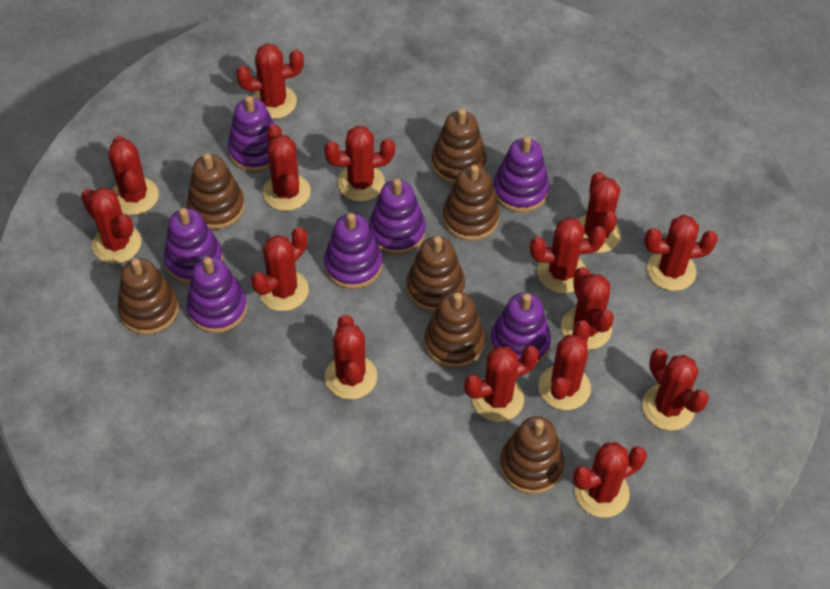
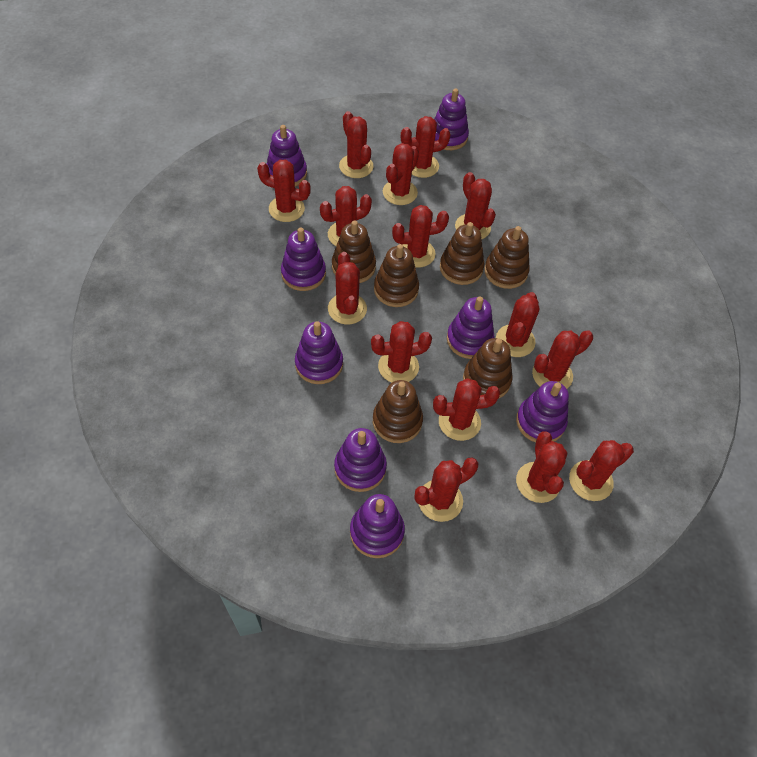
brown stacking toy: 7 -> 6
purple stacking toy: 7 -> 8

